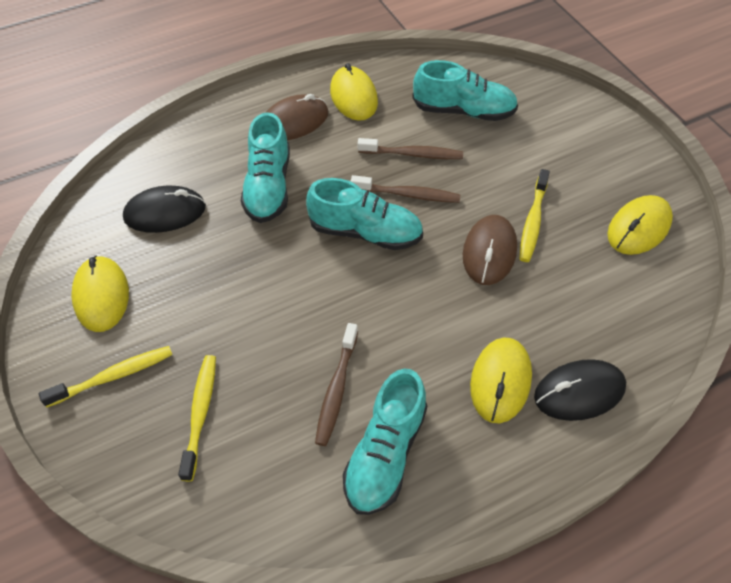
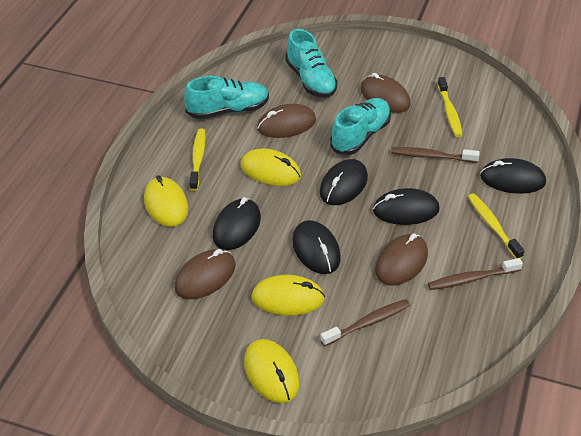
black mouse: 2 -> 5
brown mouse: 2 -> 4
turquoise shoe: 4 -> 3

